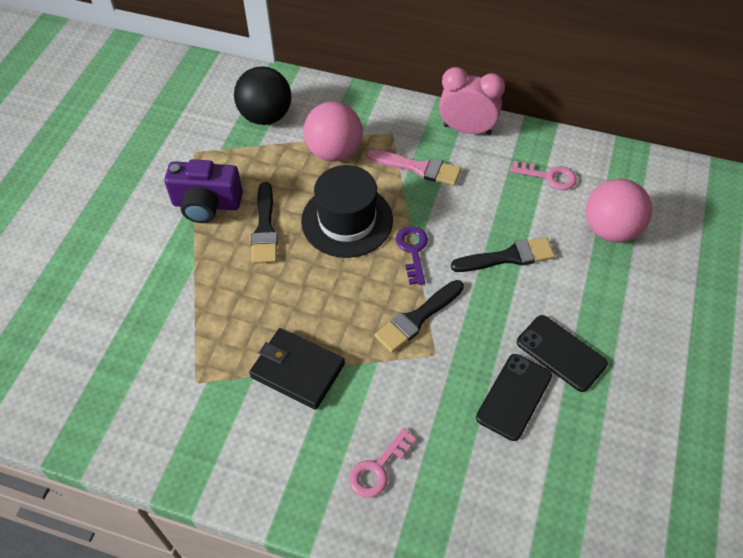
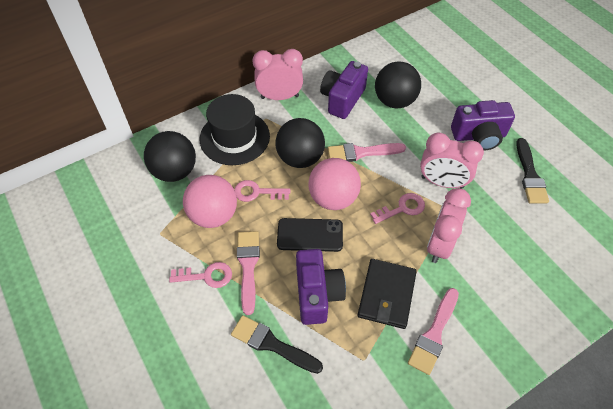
black ball: 1 -> 3
black brush: 3 -> 2
black phone: 2 -> 1
pink brush: 1 -> 3
pink clock: 1 -> 3
pink key: 2 -> 3
purple camera: 1 -> 3
purple key: 1 -> 0

